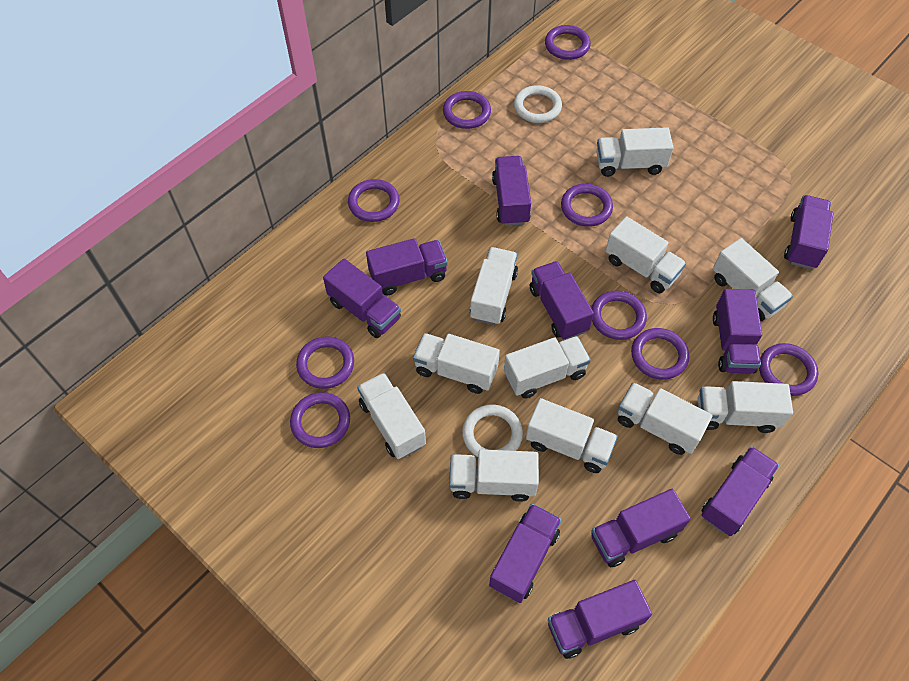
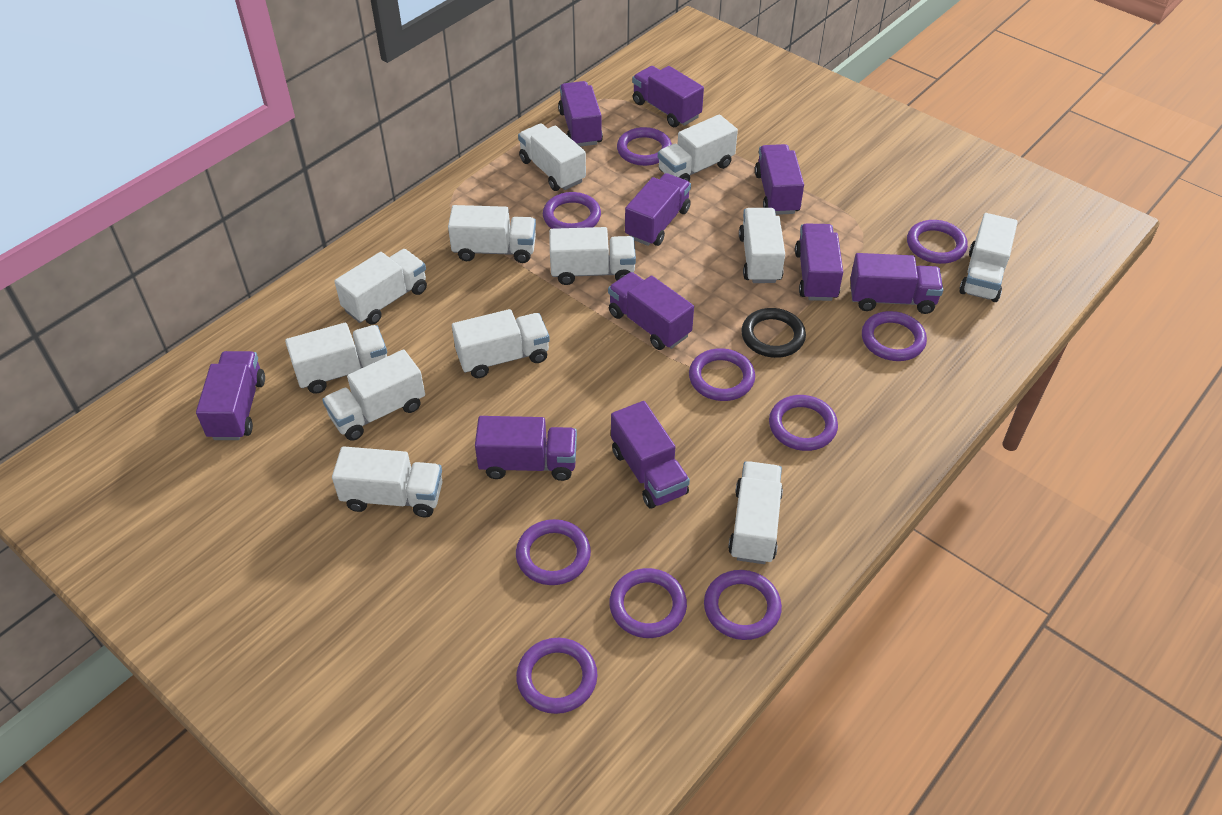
black ring: 0 -> 1
purple ring: 9 -> 10
white ring: 2 -> 0
white truck: 11 -> 12

